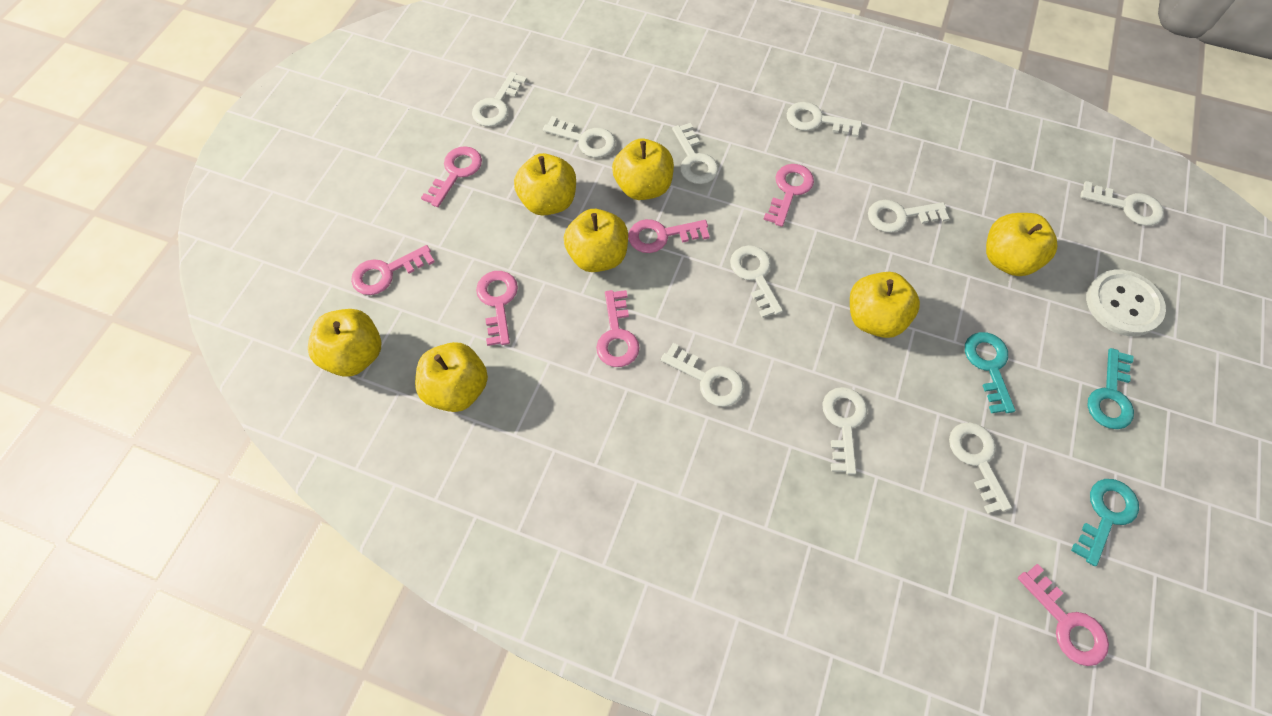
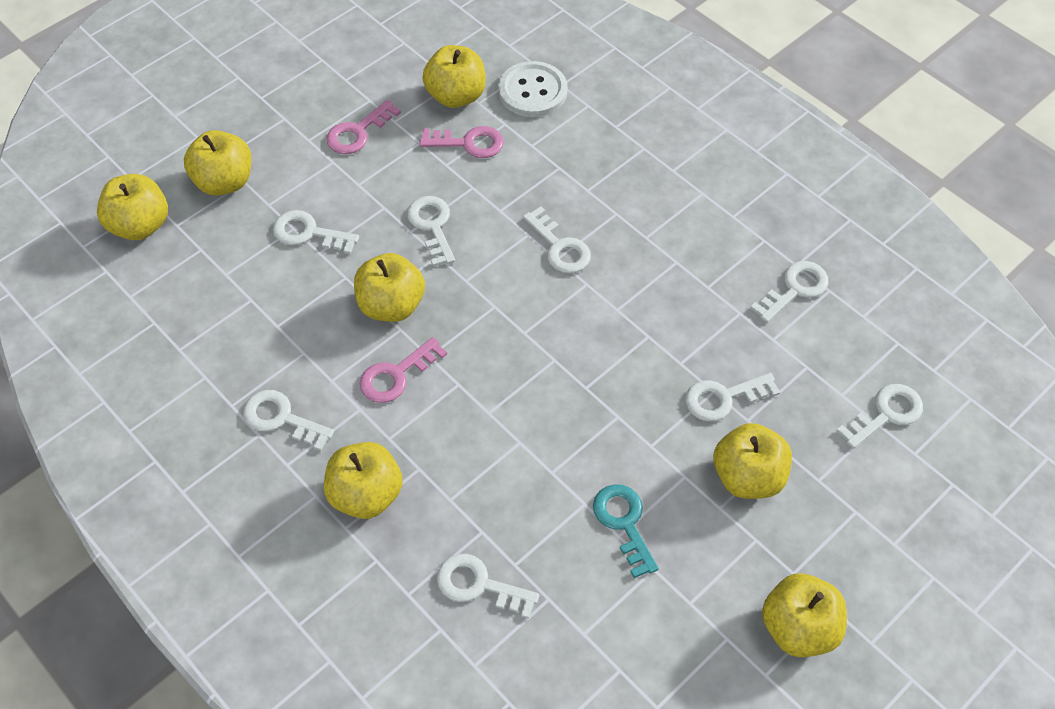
pink key: 7 -> 3
turquoise key: 3 -> 1
white key: 10 -> 8

